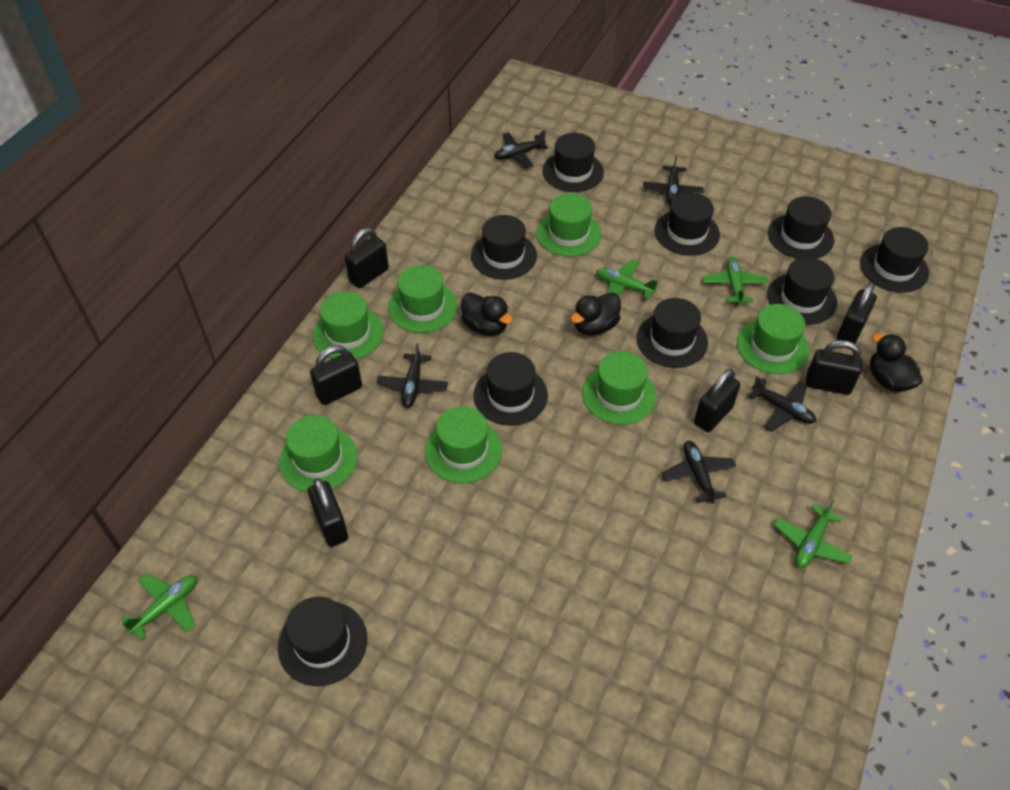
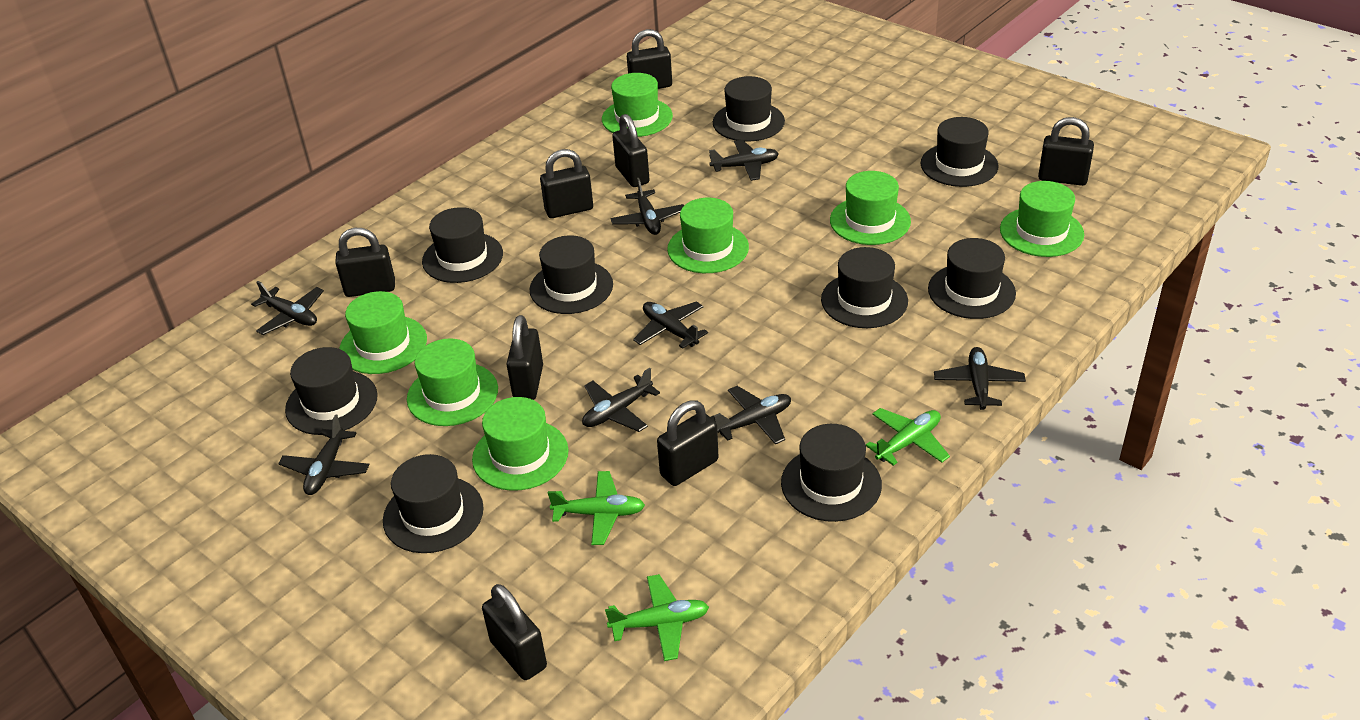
black duck: 3 -> 0
black padlock: 6 -> 8
black plane: 5 -> 8
green plane: 4 -> 3

